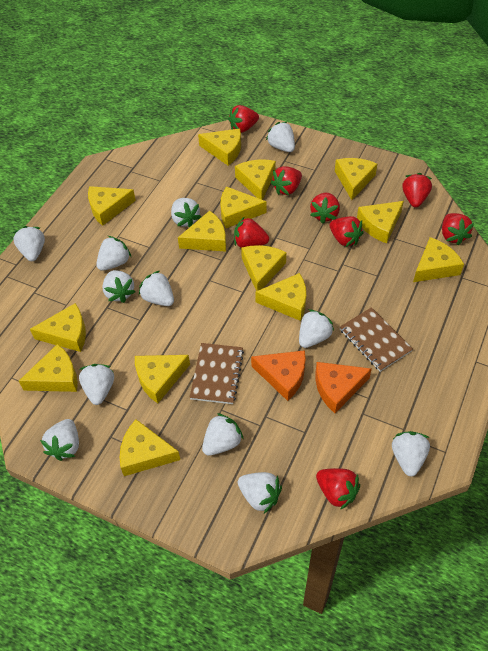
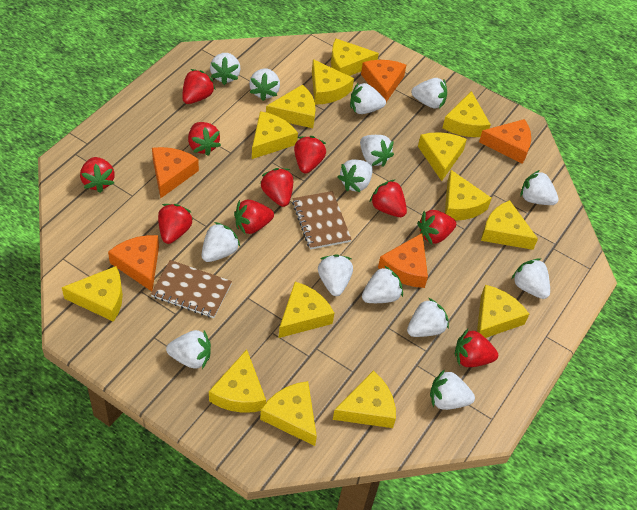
orange cheese: 2 -> 5
red strawberry: 8 -> 10
white strawberry: 12 -> 14

